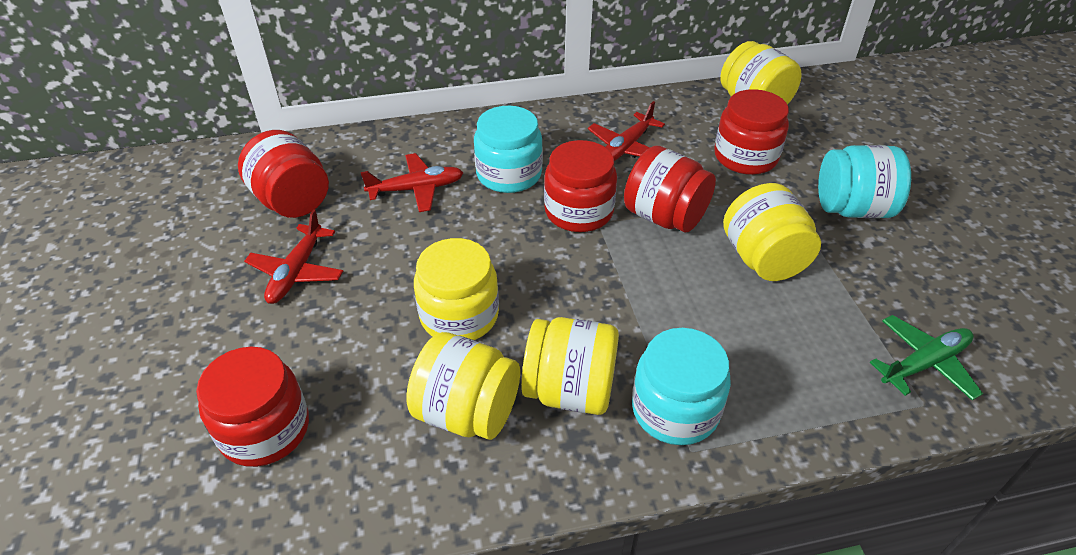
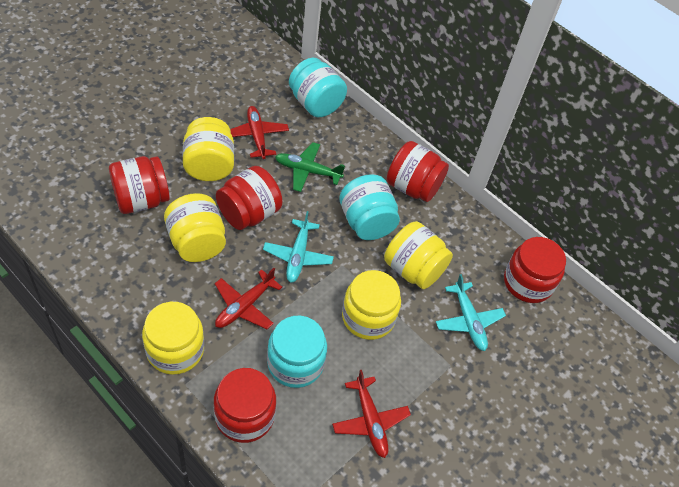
turquoise plane: 0 -> 2

